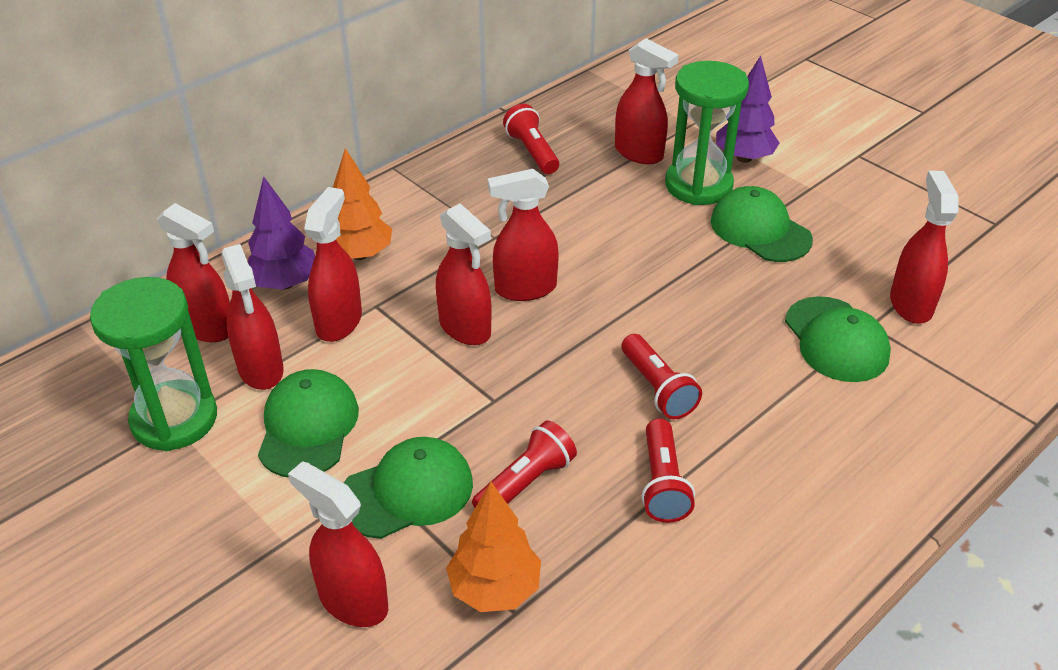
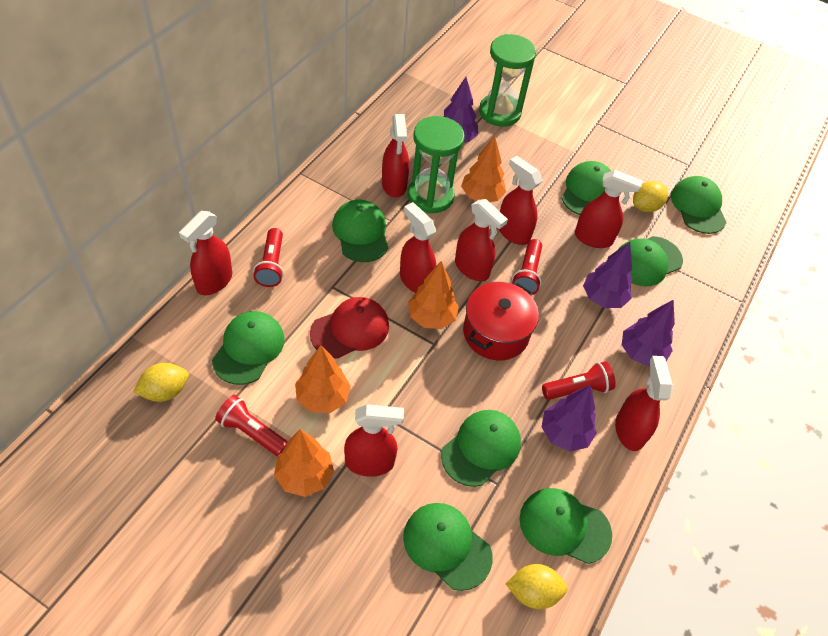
green cap: 4 -> 8
orange tree: 2 -> 4
purple tree: 2 -> 4
red cap: 0 -> 1
red pot: 0 -> 1
yellow lemon: 0 -> 3

